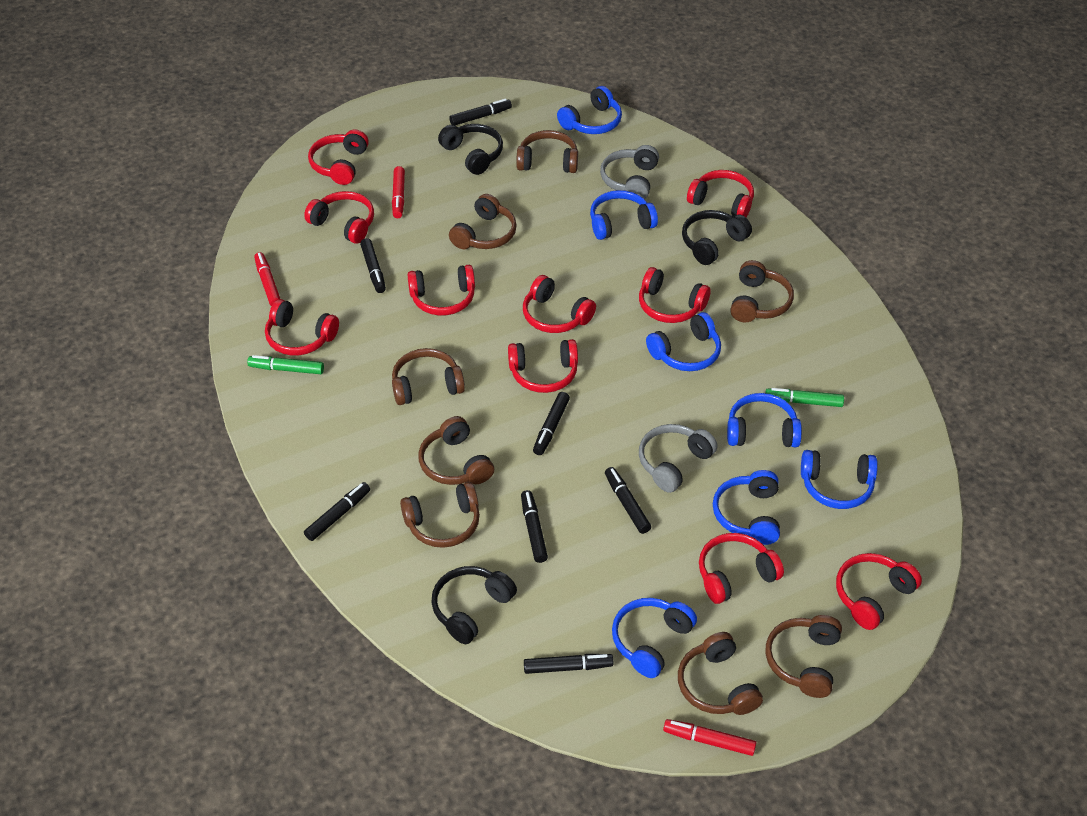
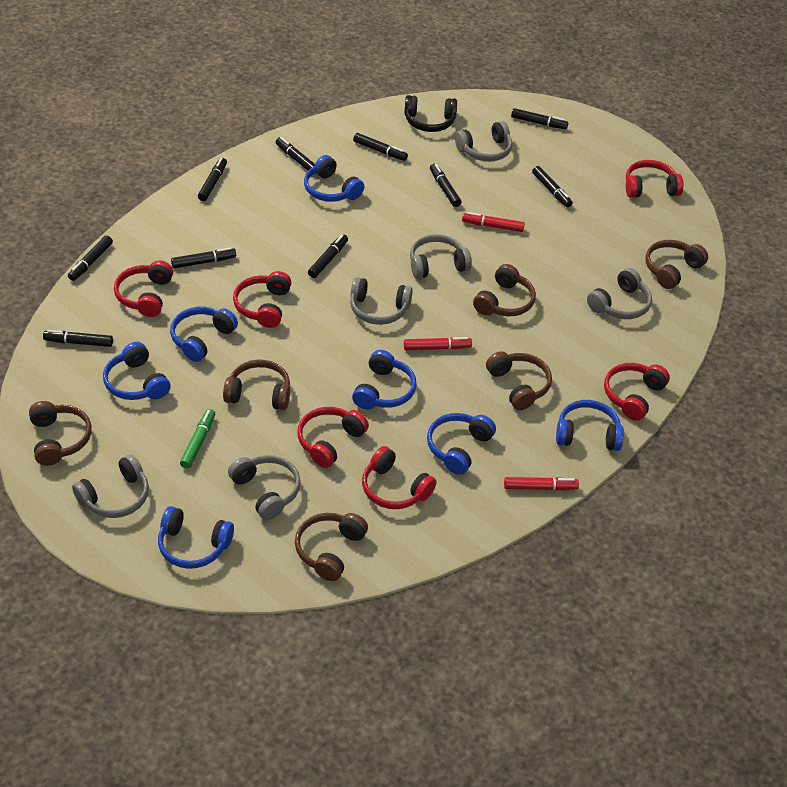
black headphones: 3 -> 1
black marker: 7 -> 10
brown headphones: 8 -> 6
green marker: 2 -> 1
grey headphones: 2 -> 6
red headphones: 10 -> 6

